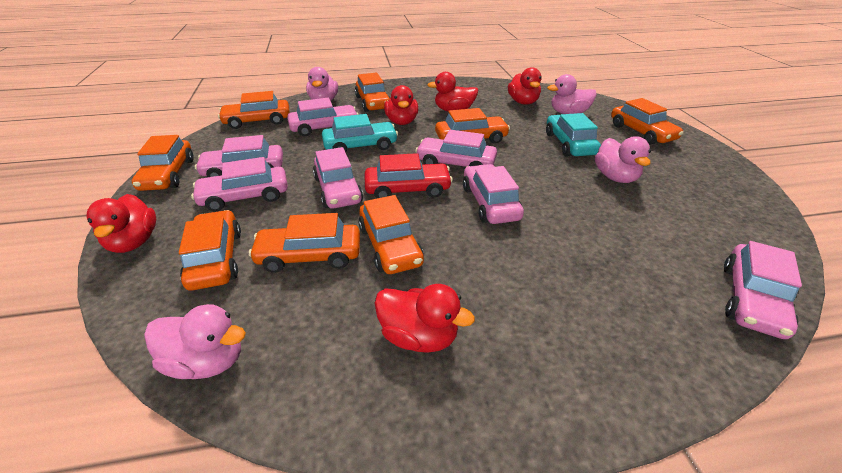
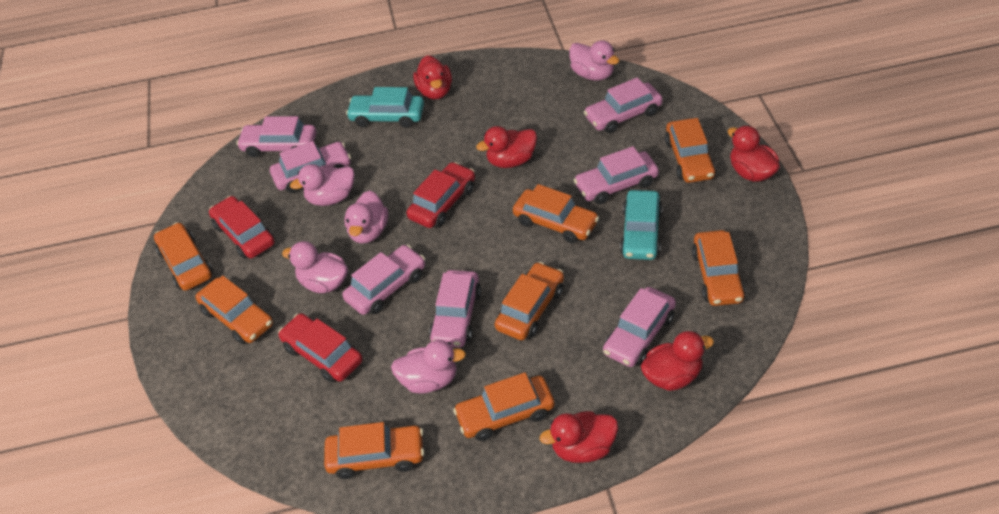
pink duck: 4 -> 5
red car: 1 -> 3

